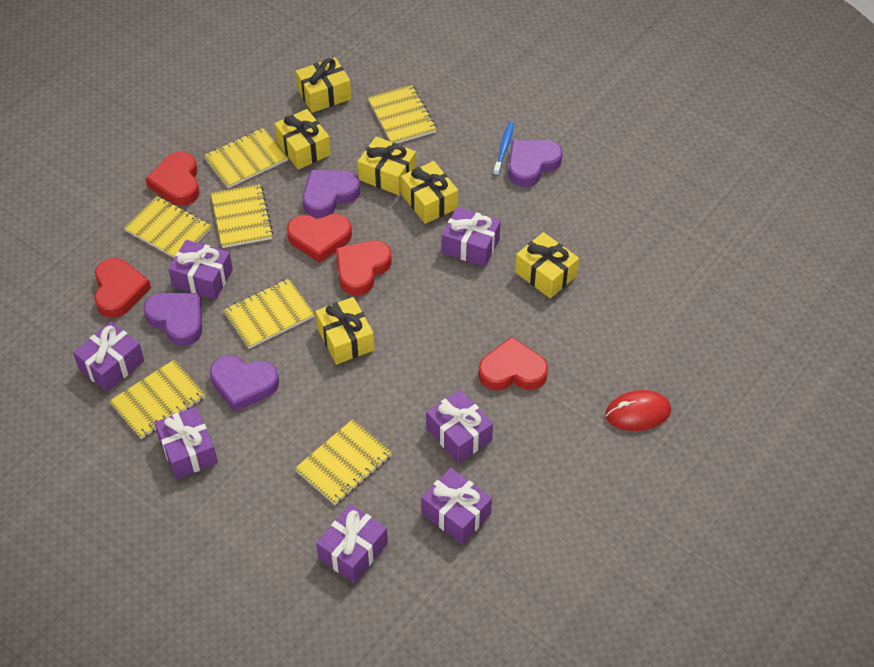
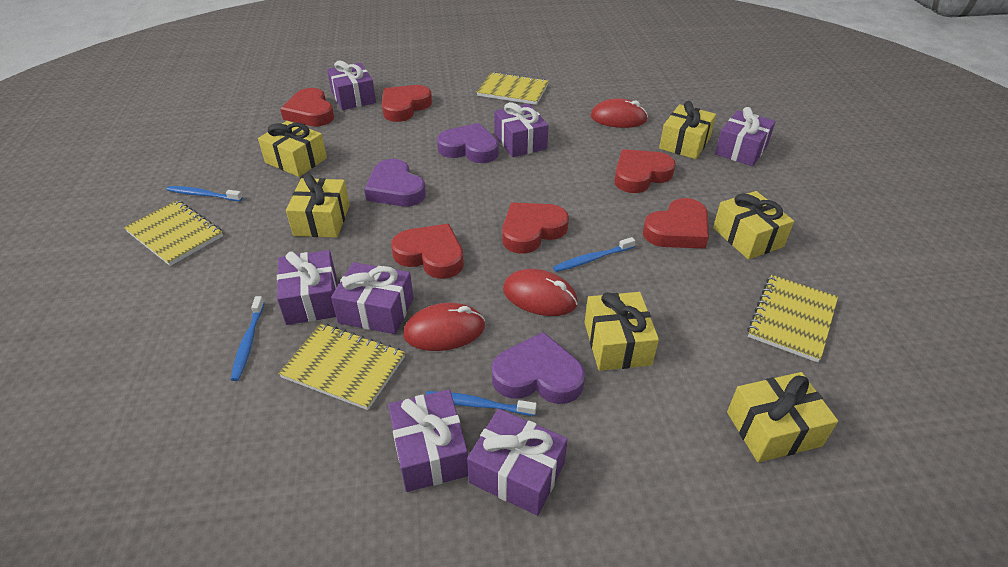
blue toothbrush: 1 -> 4
purple heart: 4 -> 3
red heart: 5 -> 6
red mouse: 1 -> 3
yellow notebook: 7 -> 4

